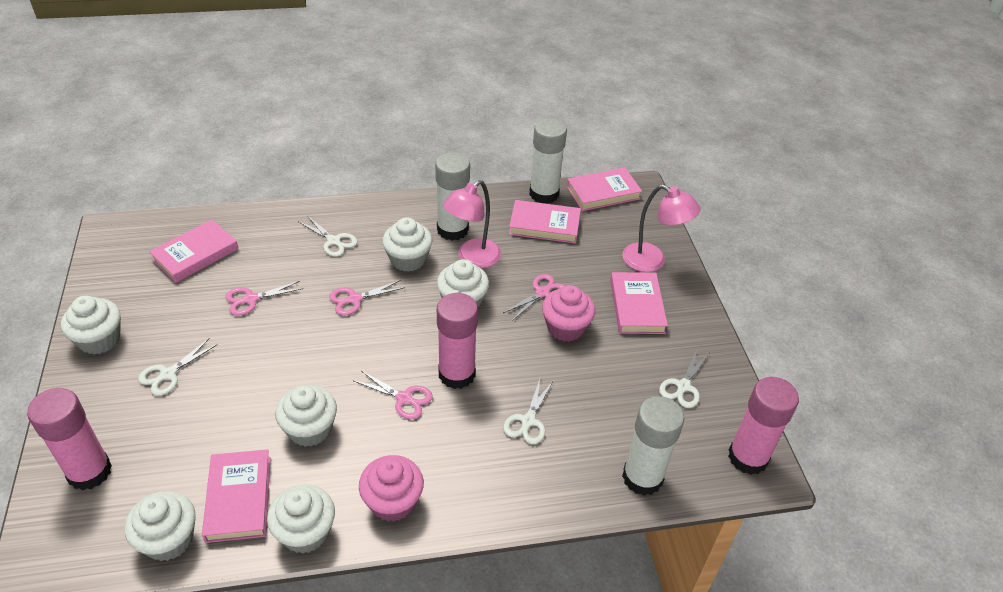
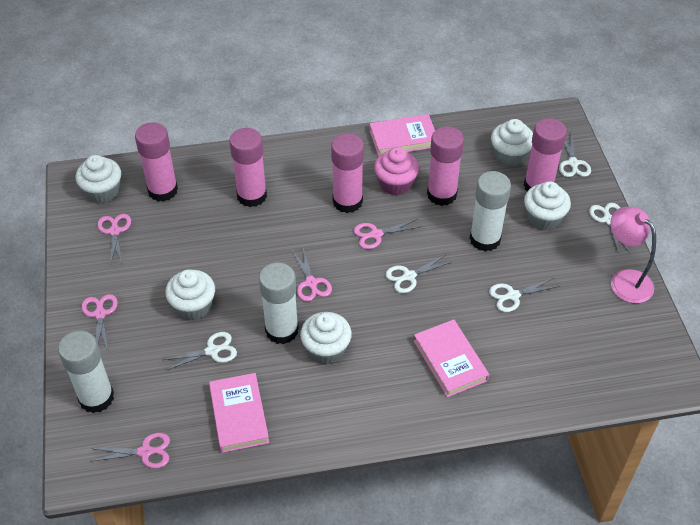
pink book: 5 -> 3
pink cupcake: 2 -> 1
pink glue stick: 3 -> 5
pink lamp: 2 -> 1
pink scissors: 4 -> 5
white cupcake: 6 -> 5
white scissors: 4 -> 5

